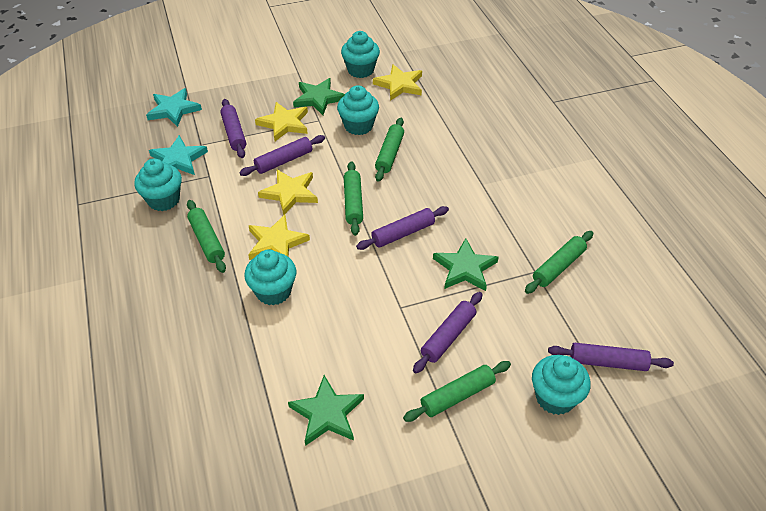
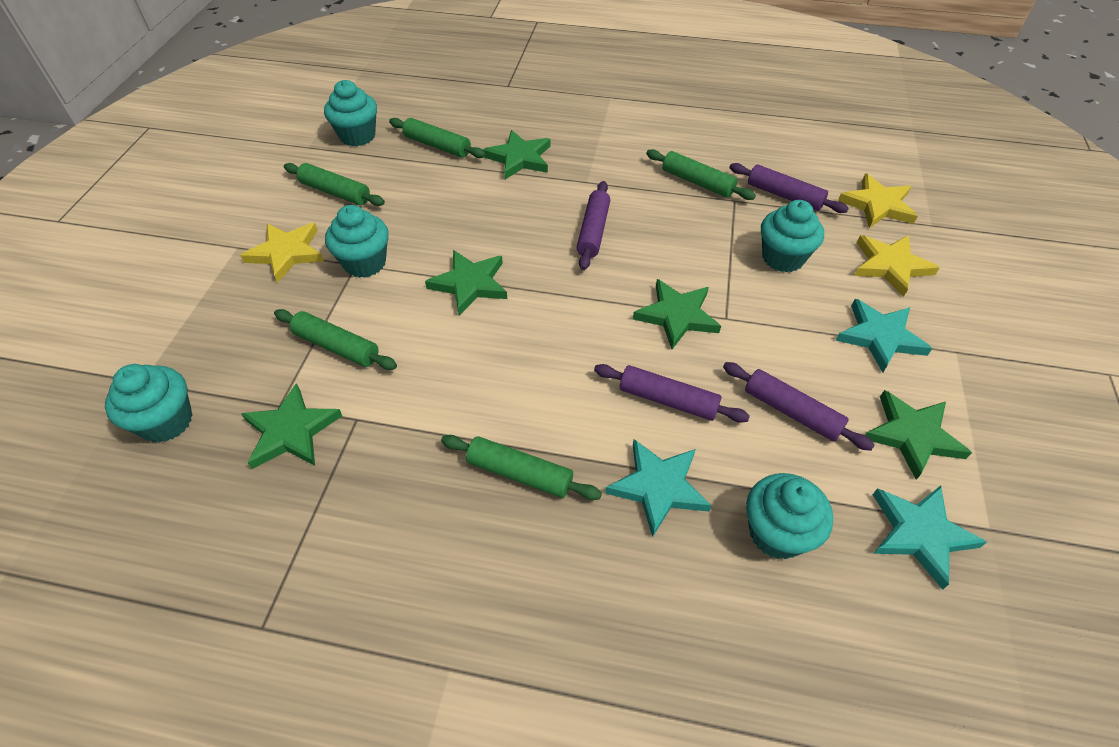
green star: 3 -> 5
purple rolling pin: 5 -> 4
turquoise star: 2 -> 3
yellow star: 4 -> 3

